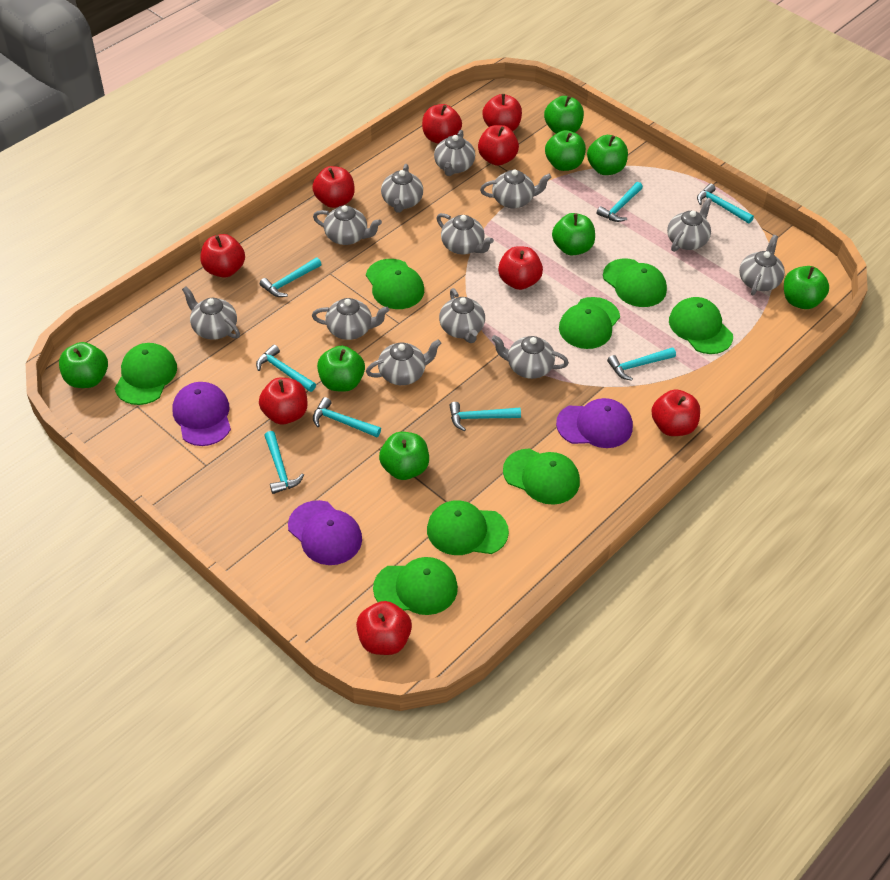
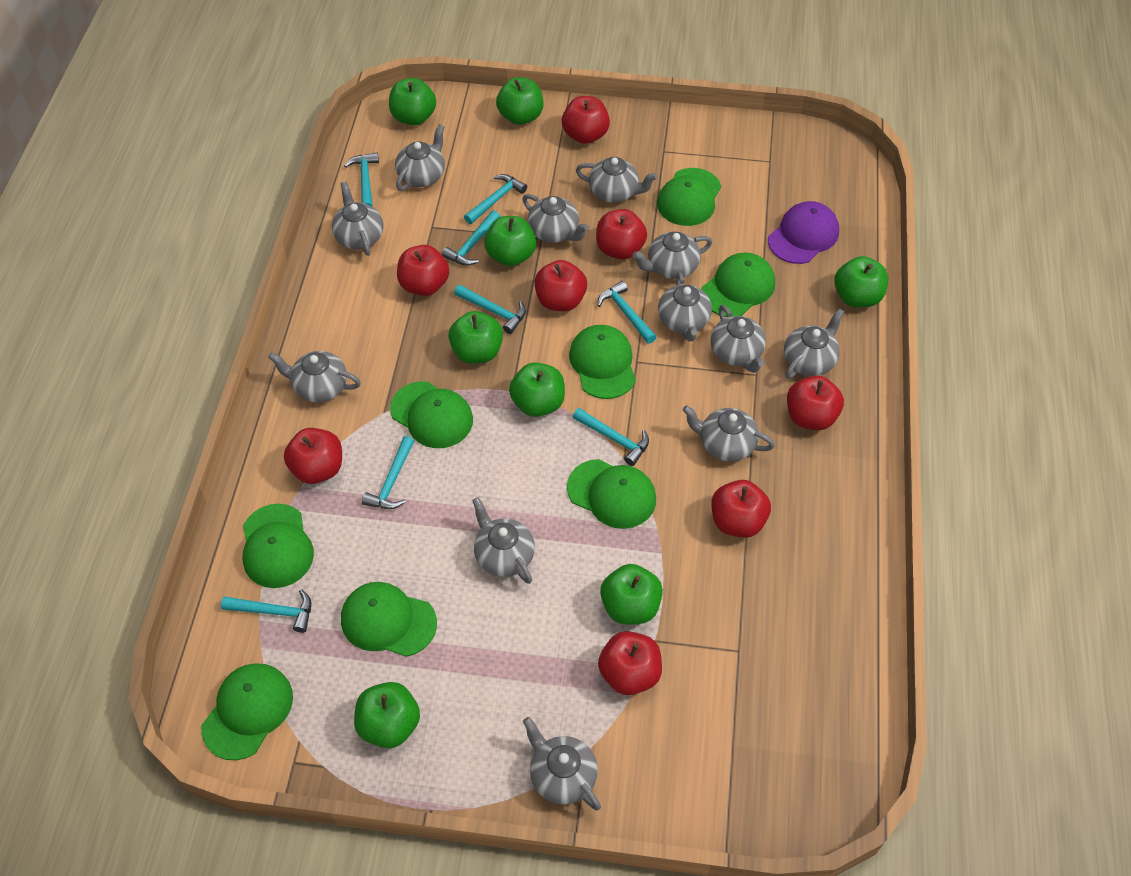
purple cap: 3 -> 1
red apple: 9 -> 8

